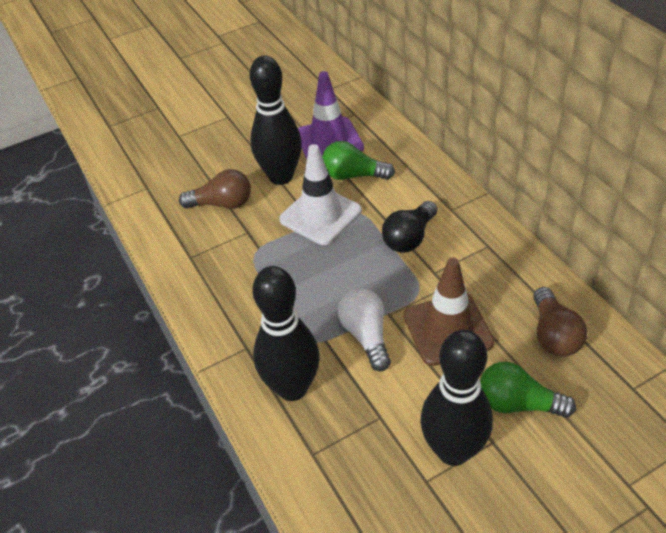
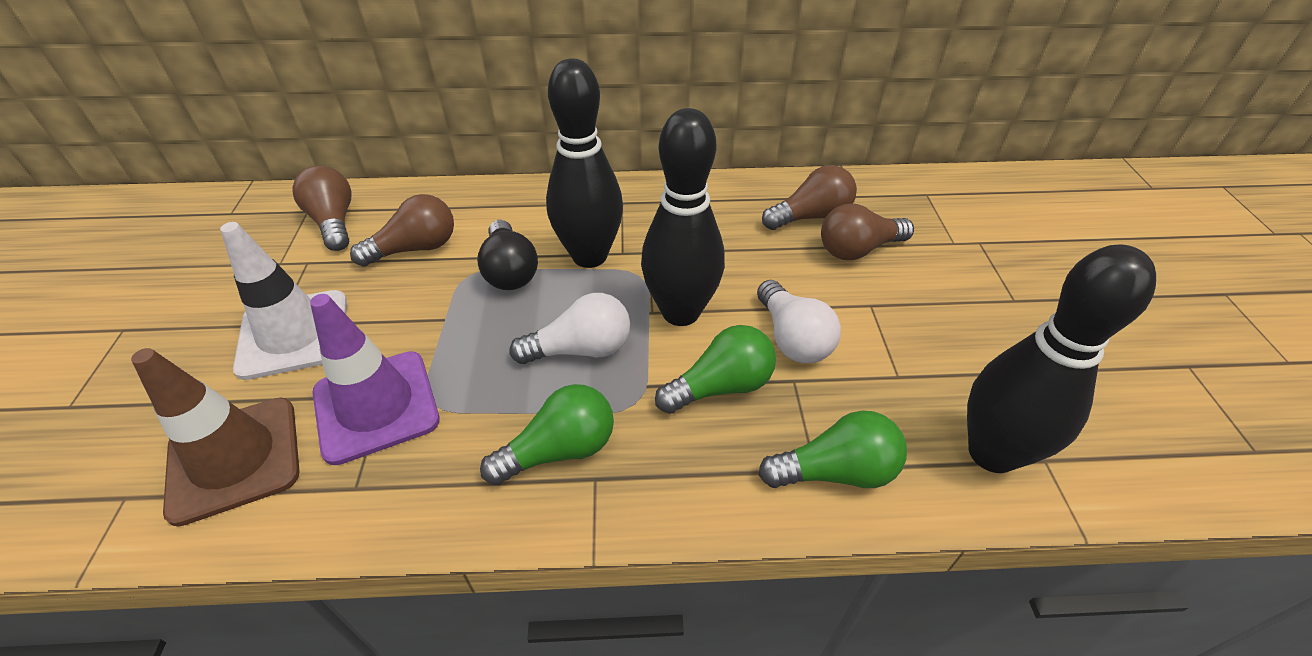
brown light bulb: 2 -> 4
green light bulb: 2 -> 3
white light bulb: 1 -> 2

